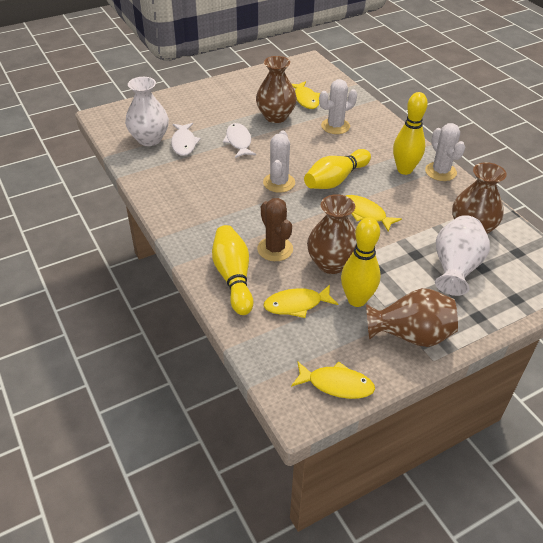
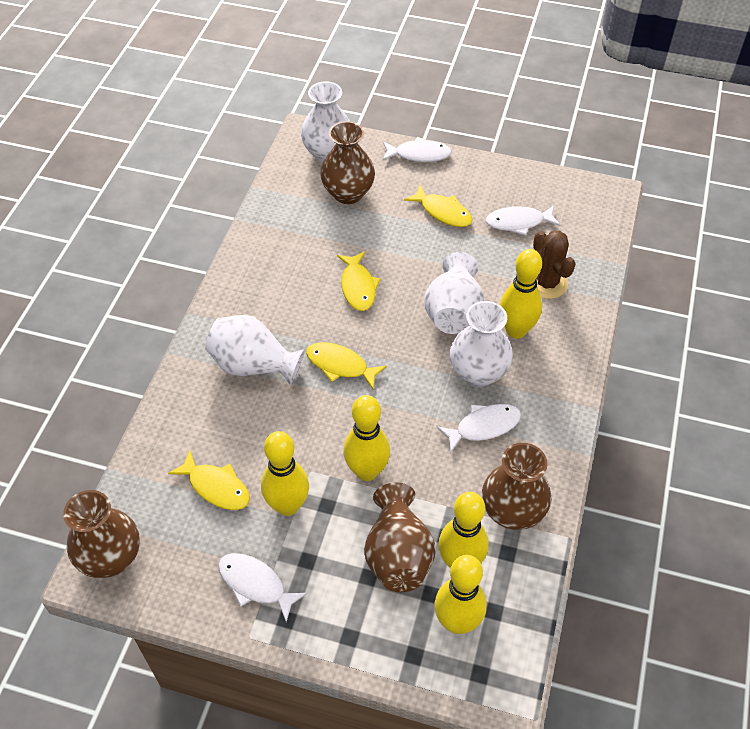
white cactus: 3 -> 0
white fish: 2 -> 4
white vase: 2 -> 4
yellow bowling pin: 4 -> 5

